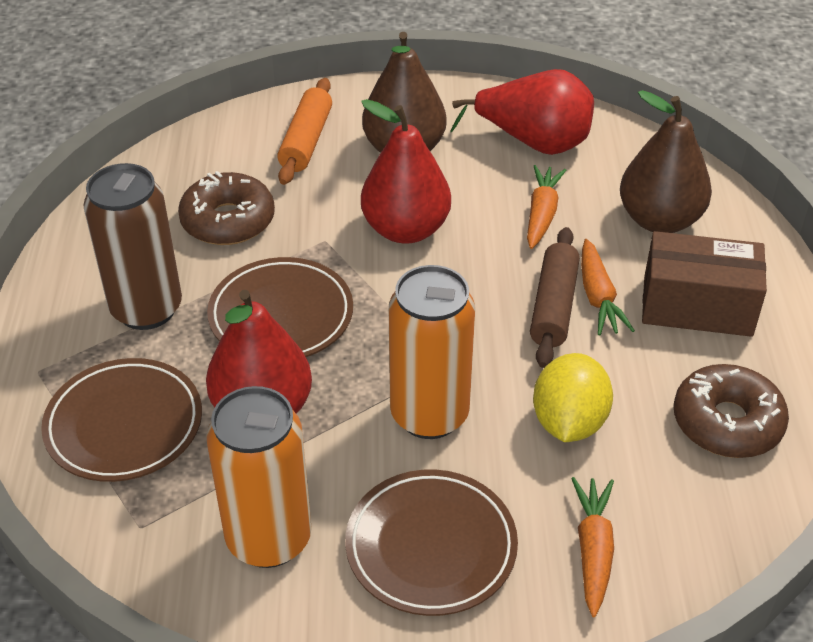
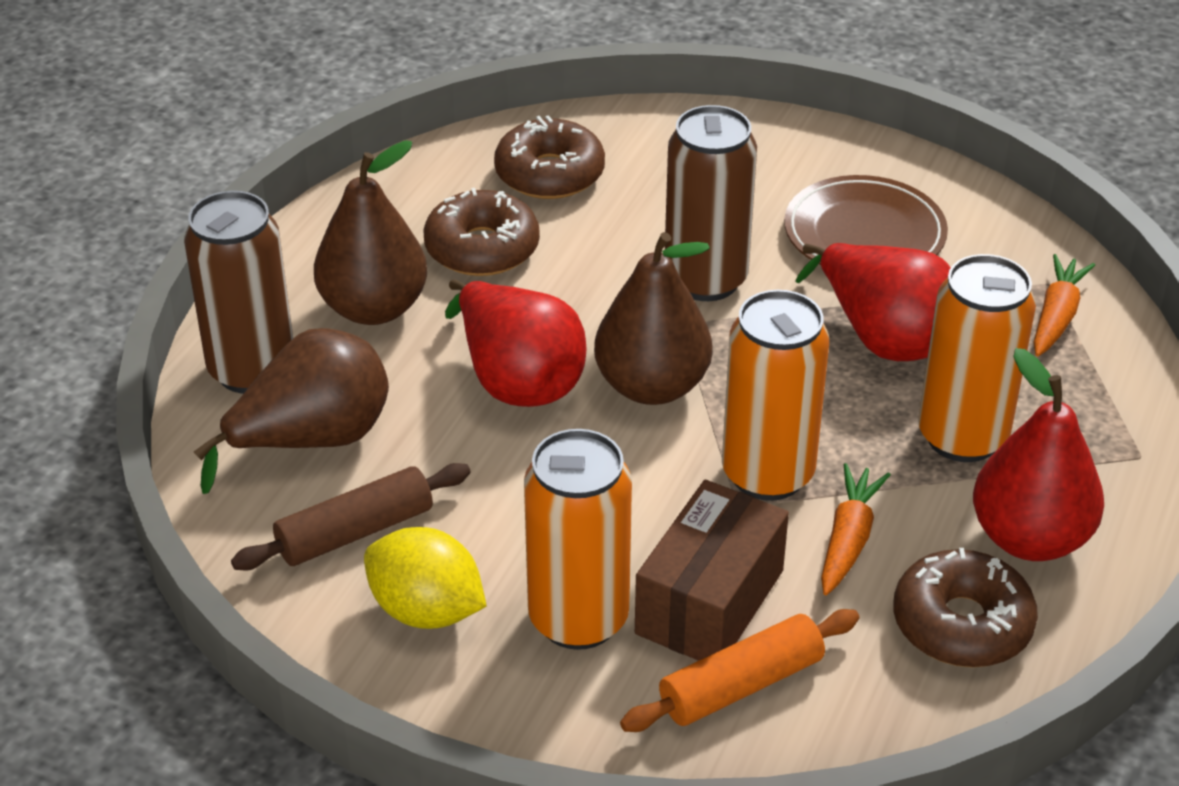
brown can: 1 -> 2
brown donut: 2 -> 3
brown pear: 2 -> 3
brown plate: 3 -> 1
orange can: 2 -> 3
orange carrot: 3 -> 2

